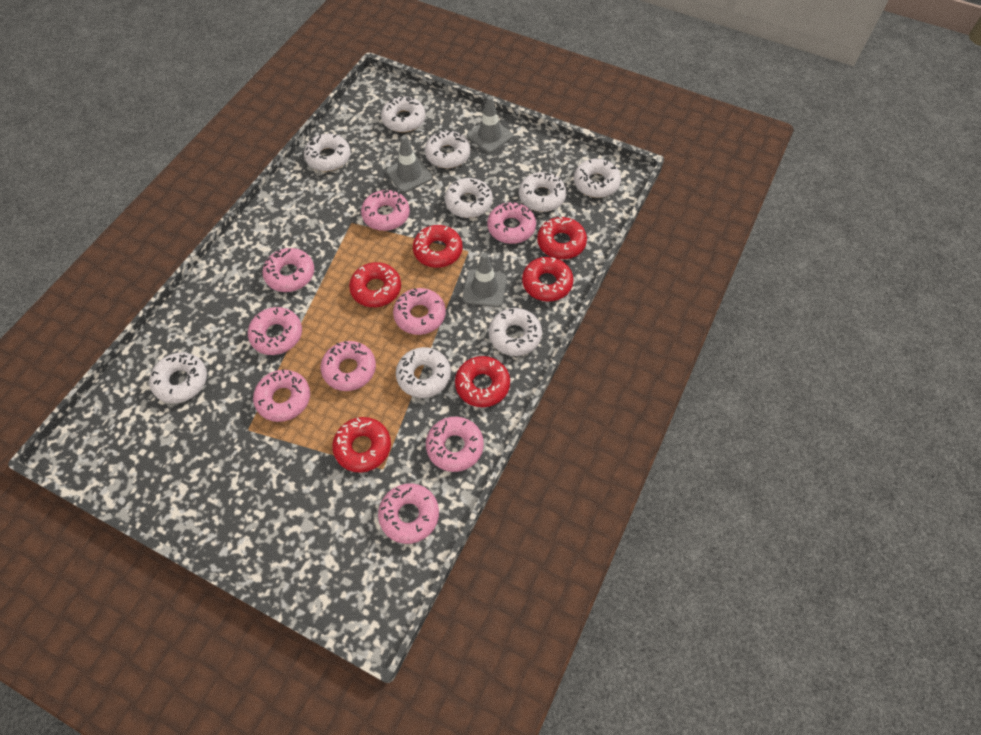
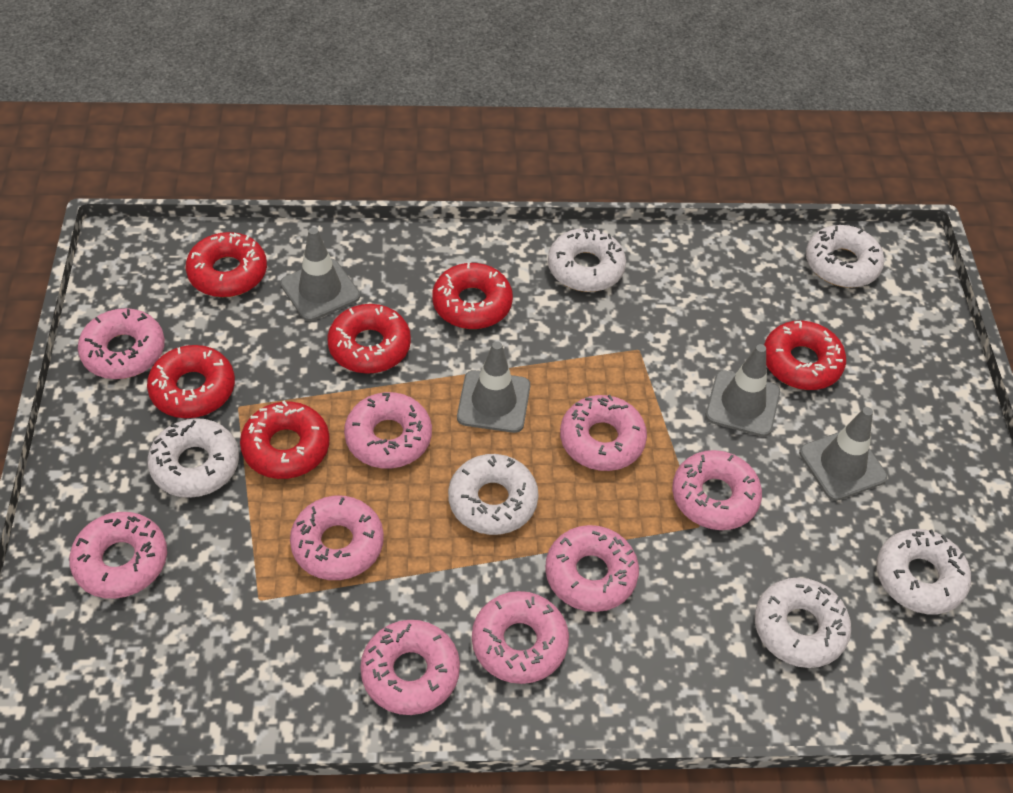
grey traffic cone: 3 -> 4
white donut: 9 -> 6

